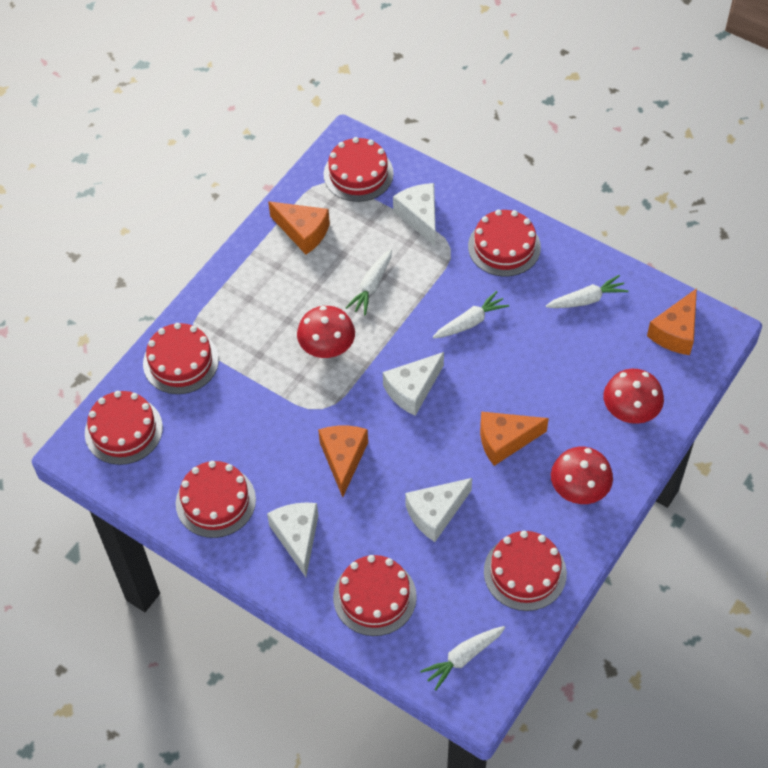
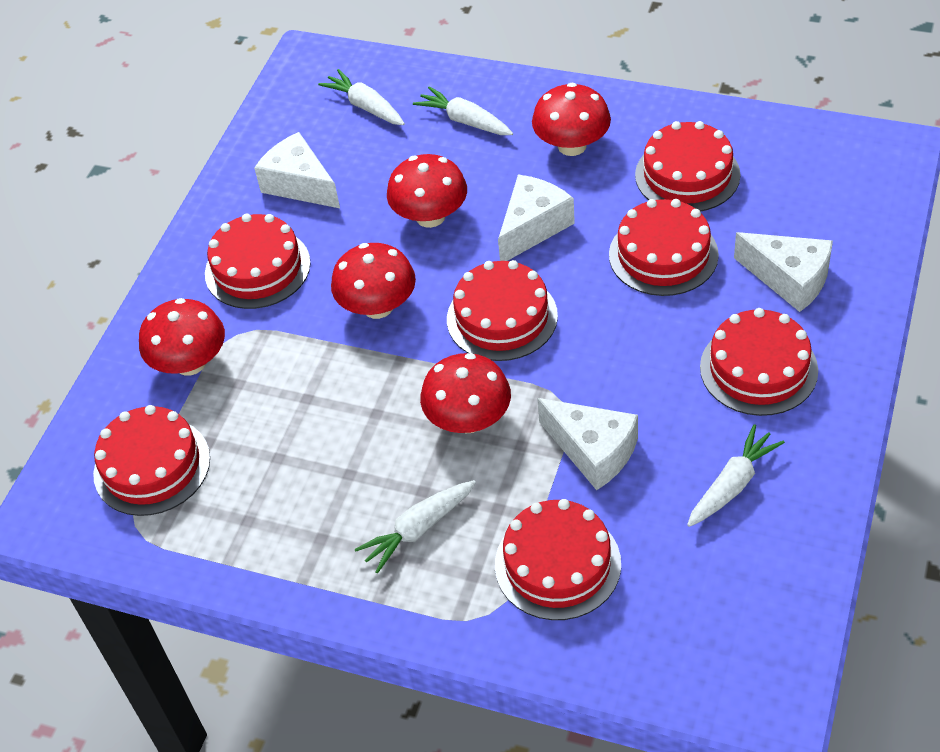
orange cheese: 4 -> 0
red mushroom: 3 -> 5

